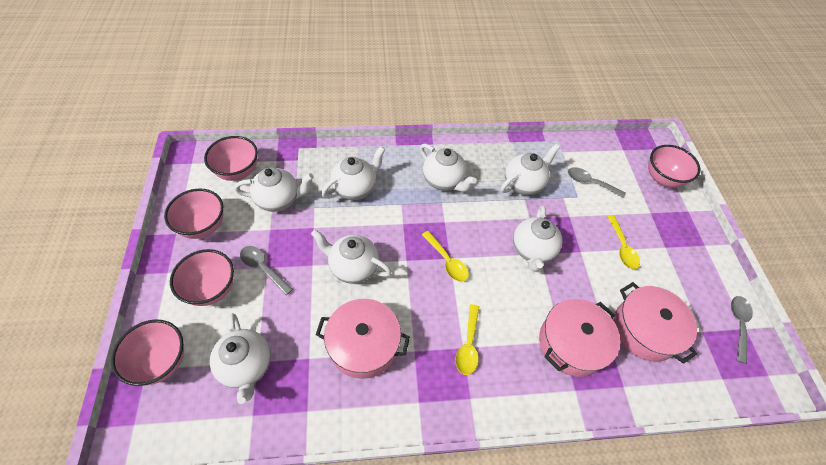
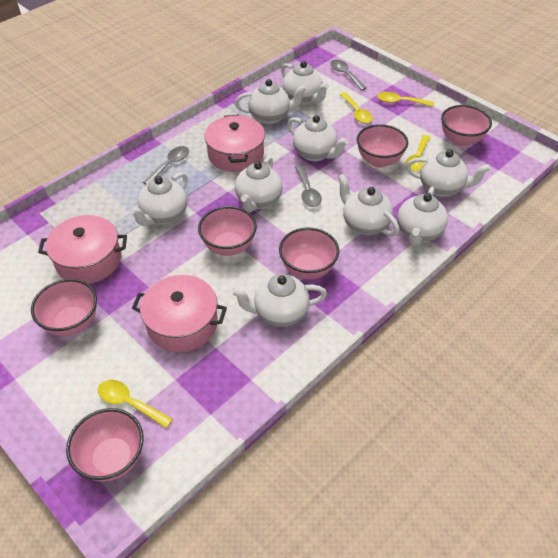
pink bowl: 5 -> 6
white teapot: 7 -> 9
yellow spoon: 3 -> 4

